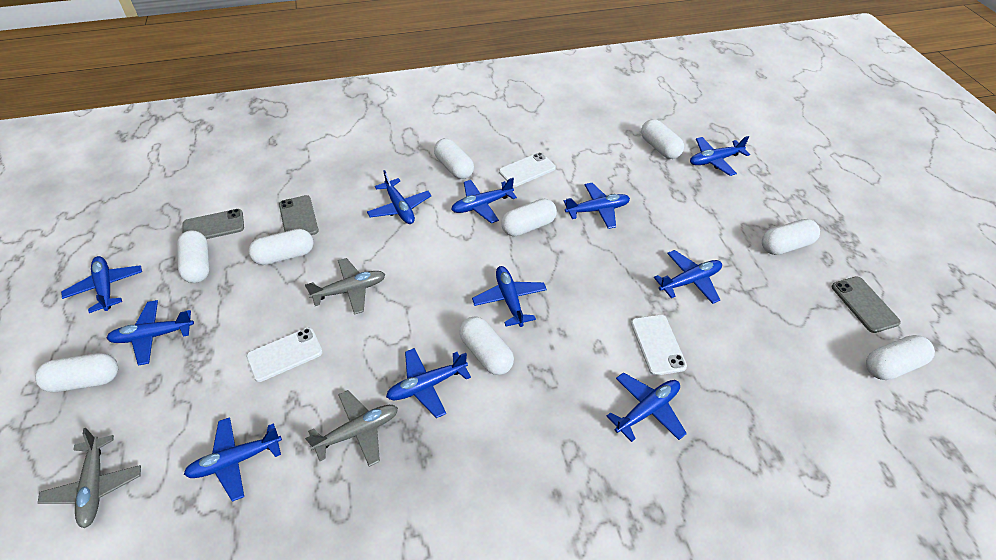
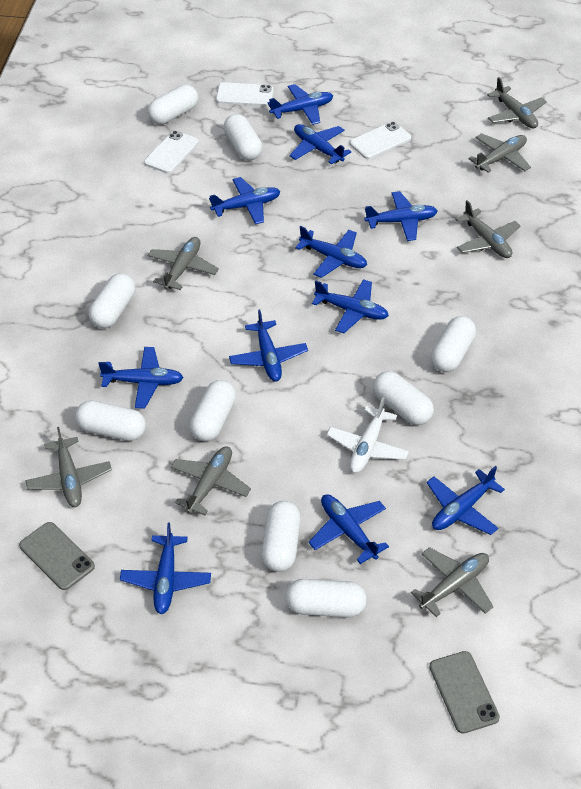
grey phone: 3 -> 2
grey plane: 3 -> 7
white plane: 0 -> 1

